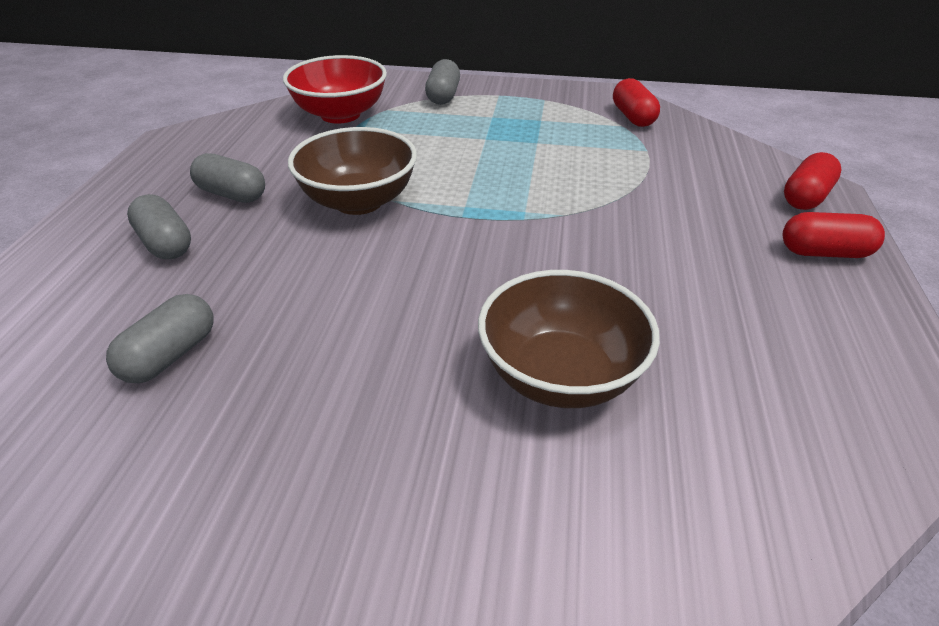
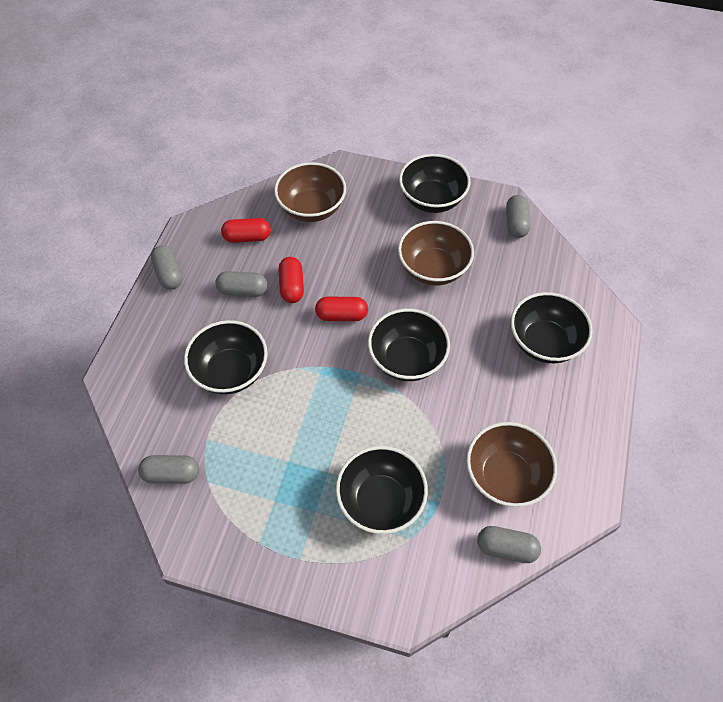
black bowl: 0 -> 5
brown bowl: 2 -> 3
grey capsule: 4 -> 5
red bowl: 1 -> 0

